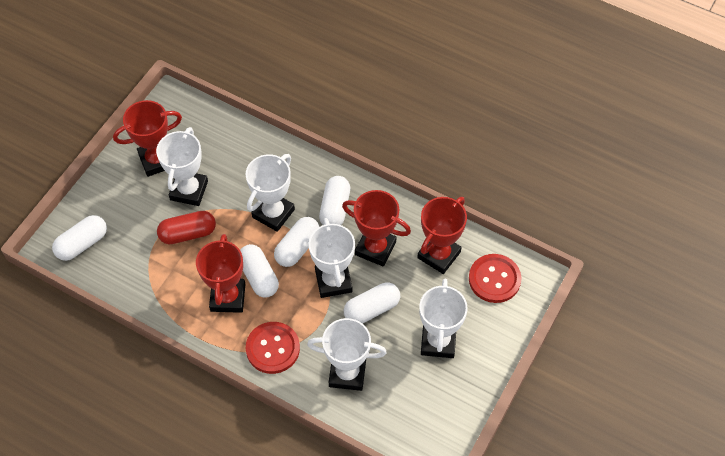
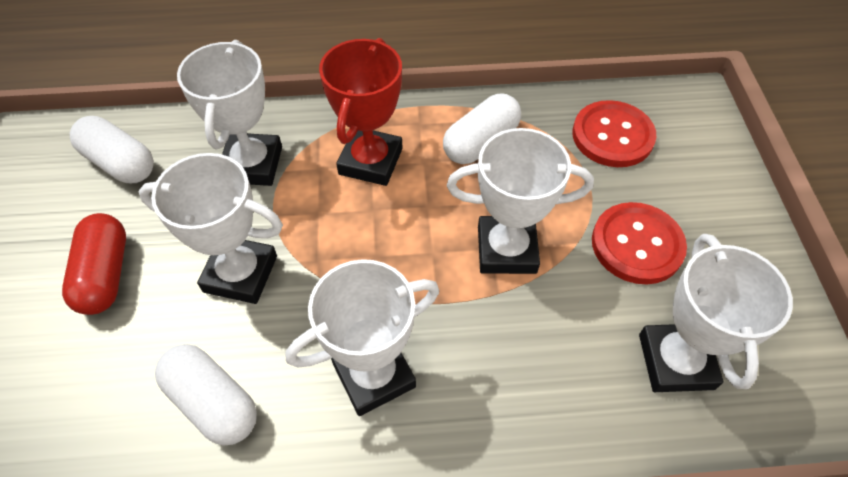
red trophy: 4 -> 1
white capsule: 5 -> 3

